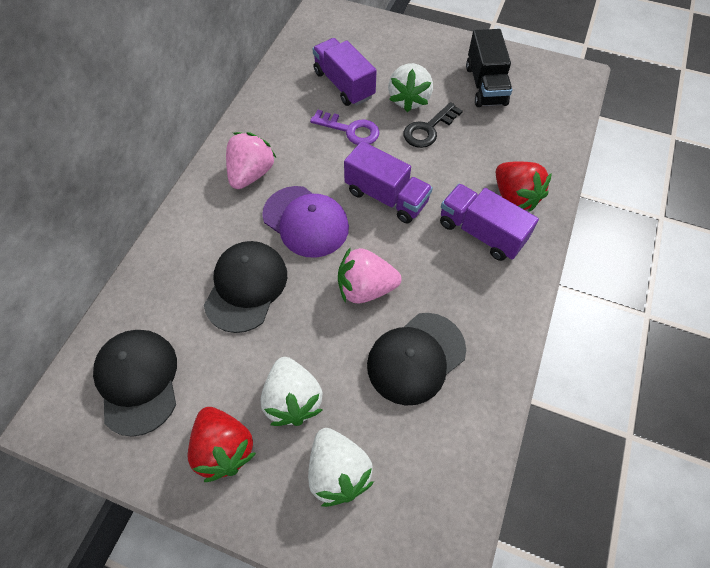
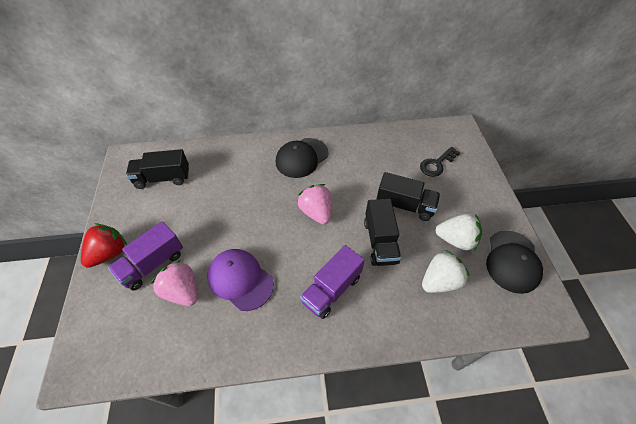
black cap: 3 -> 2
black truck: 1 -> 3
purple key: 1 -> 0
purple truck: 3 -> 2
red strawberry: 2 -> 1
white strawberry: 3 -> 2

